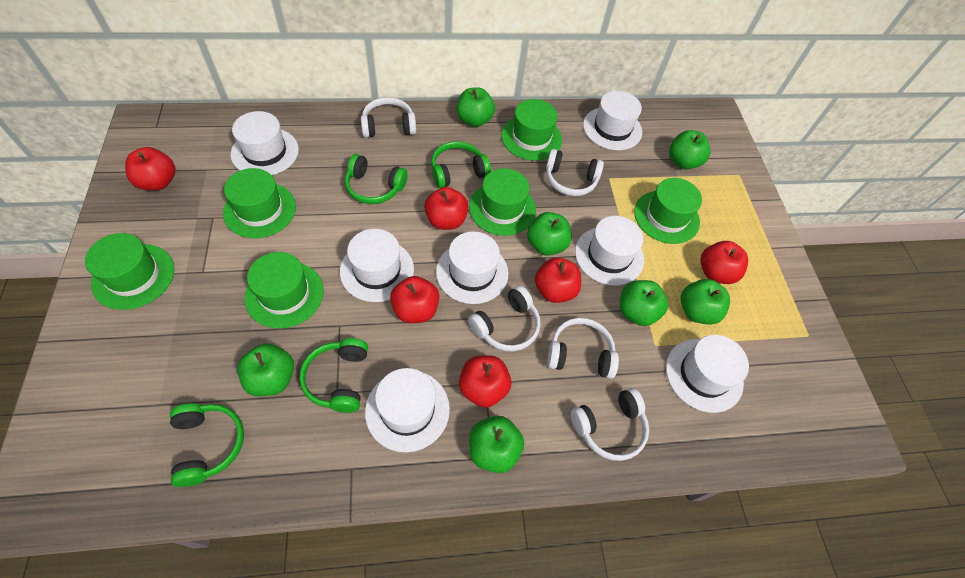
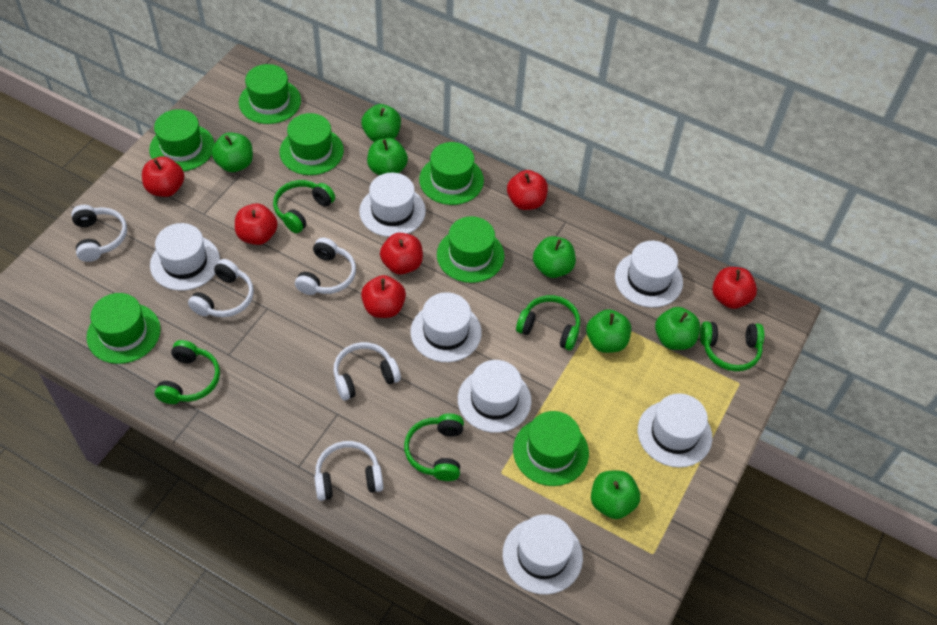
green hat: 6 -> 7
green headphones: 4 -> 5

